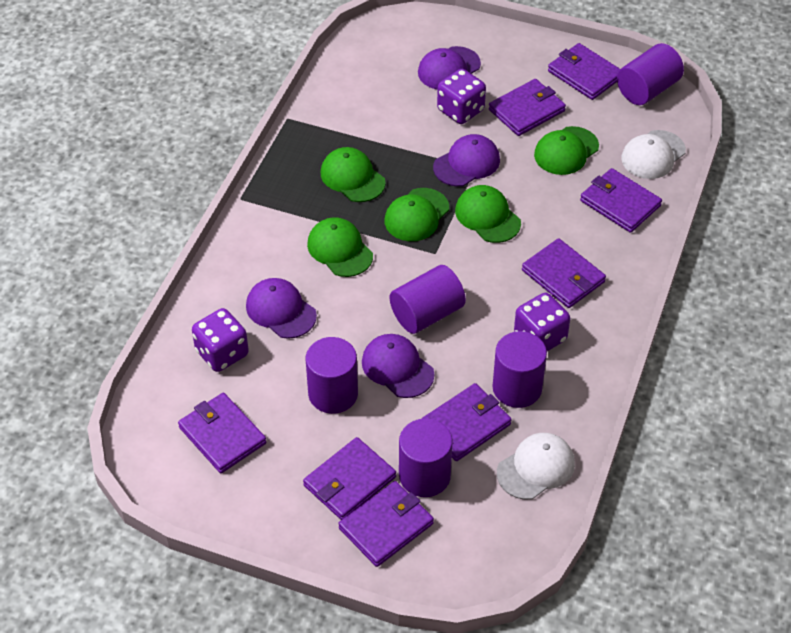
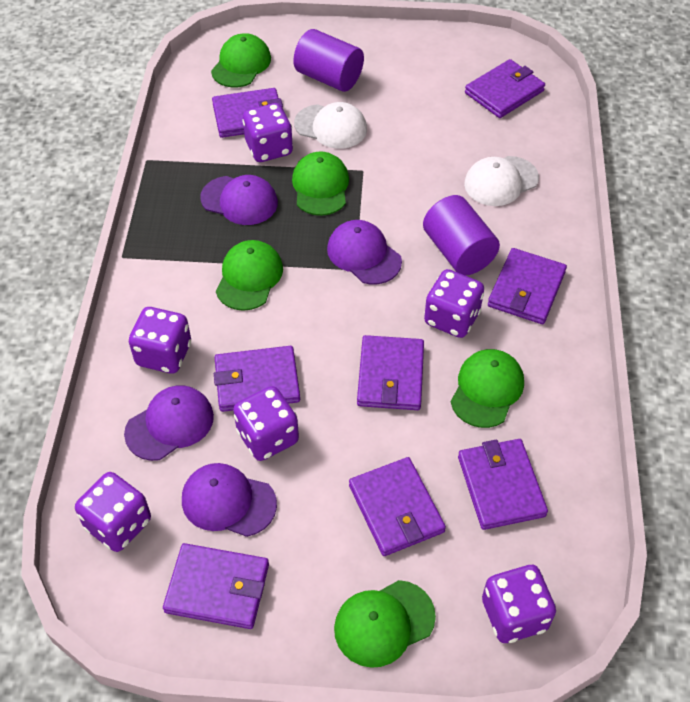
purple cylinder: 5 -> 2
purple dice: 3 -> 6

